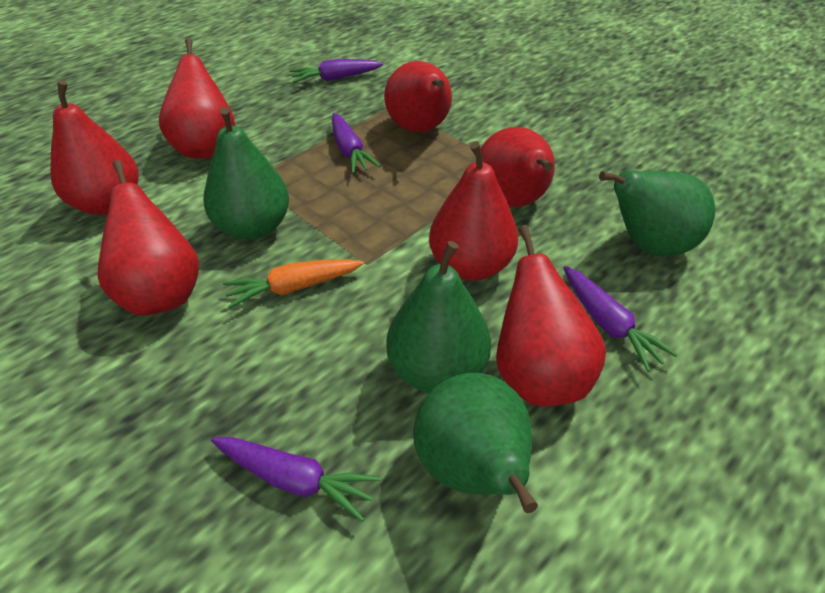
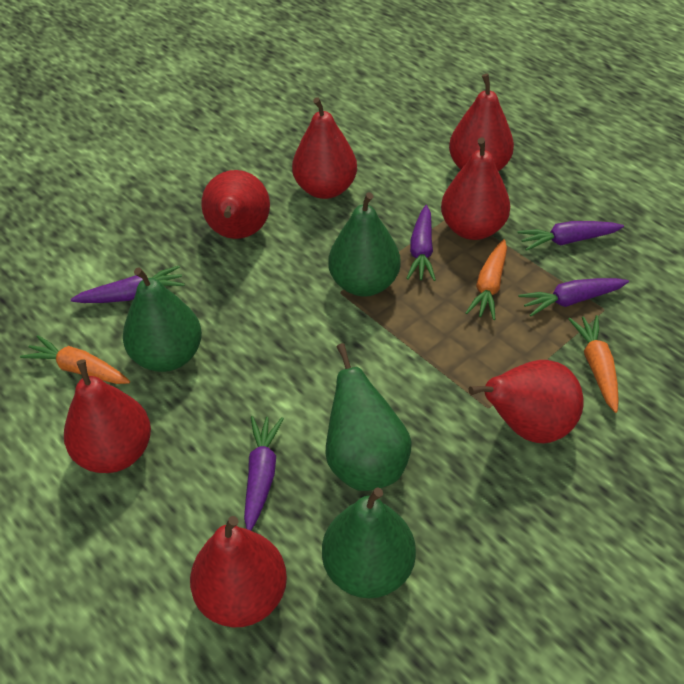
orange carrot: 1 -> 3
purple carrot: 4 -> 5

